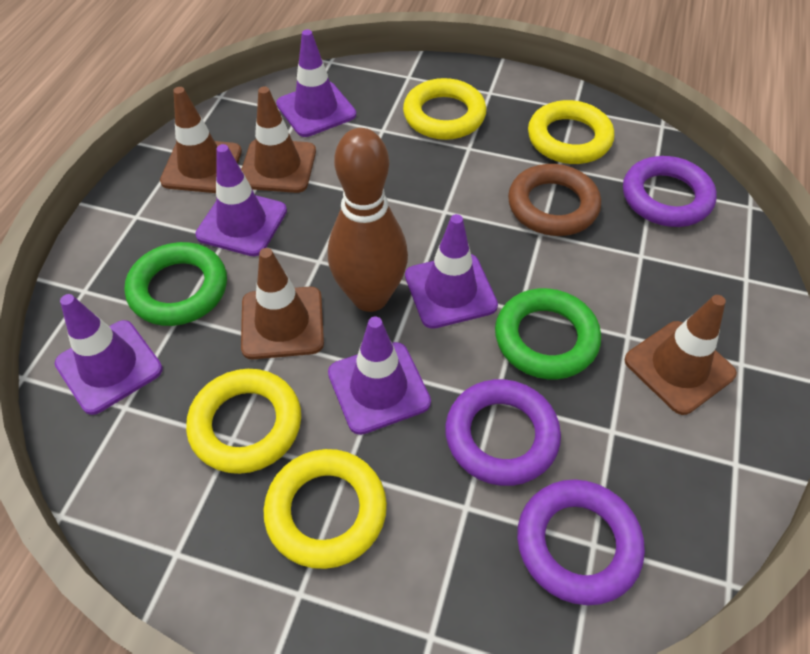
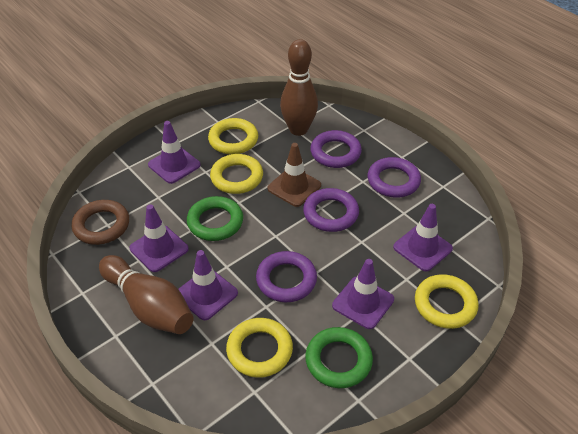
brown bowling pin: 1 -> 2
brown traffic cone: 4 -> 1
purple ring: 3 -> 4

